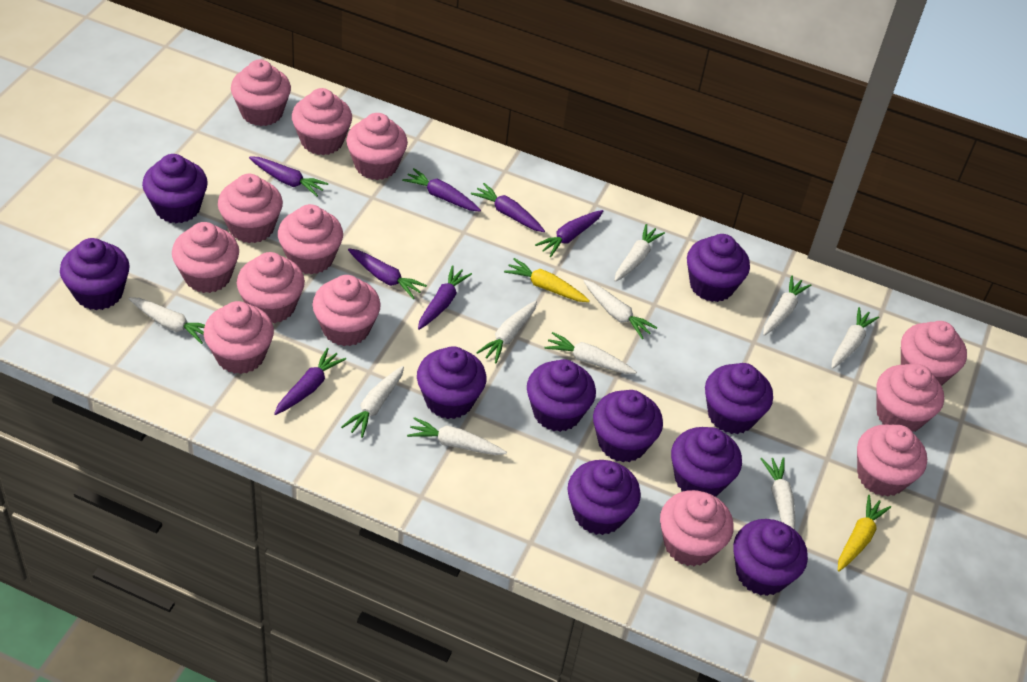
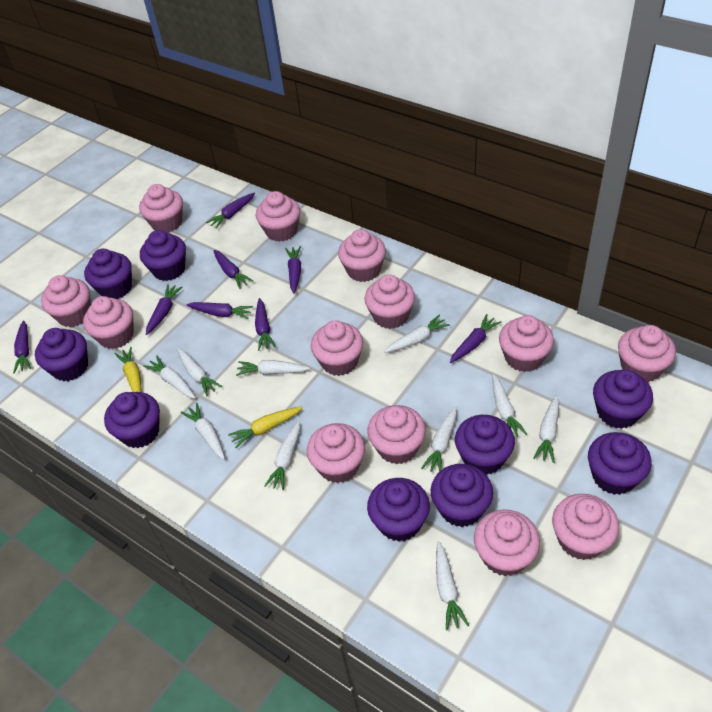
purple carrot: 7 -> 8
purple cupcake: 10 -> 9

